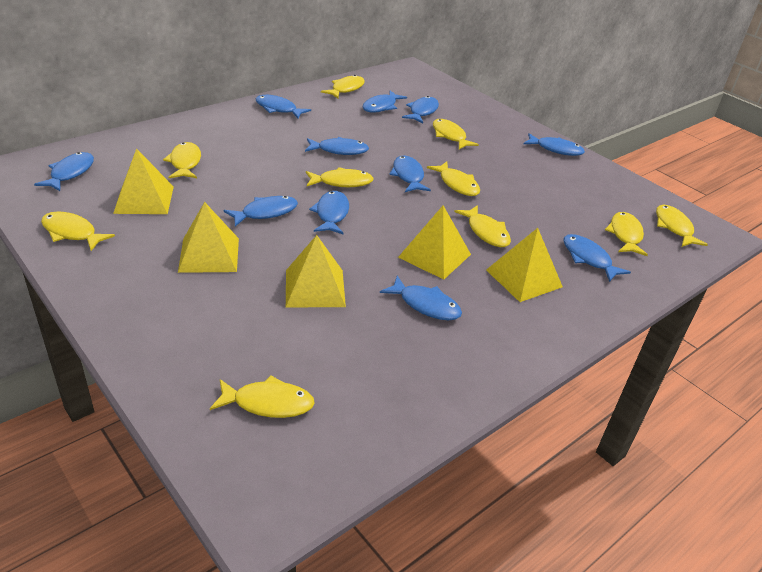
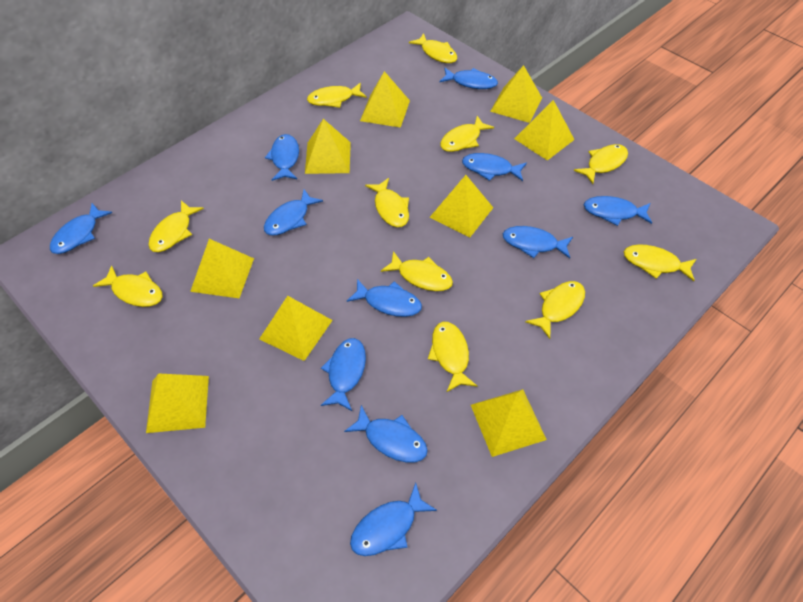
yellow fish: 10 -> 11
yellow pyramid: 5 -> 9

